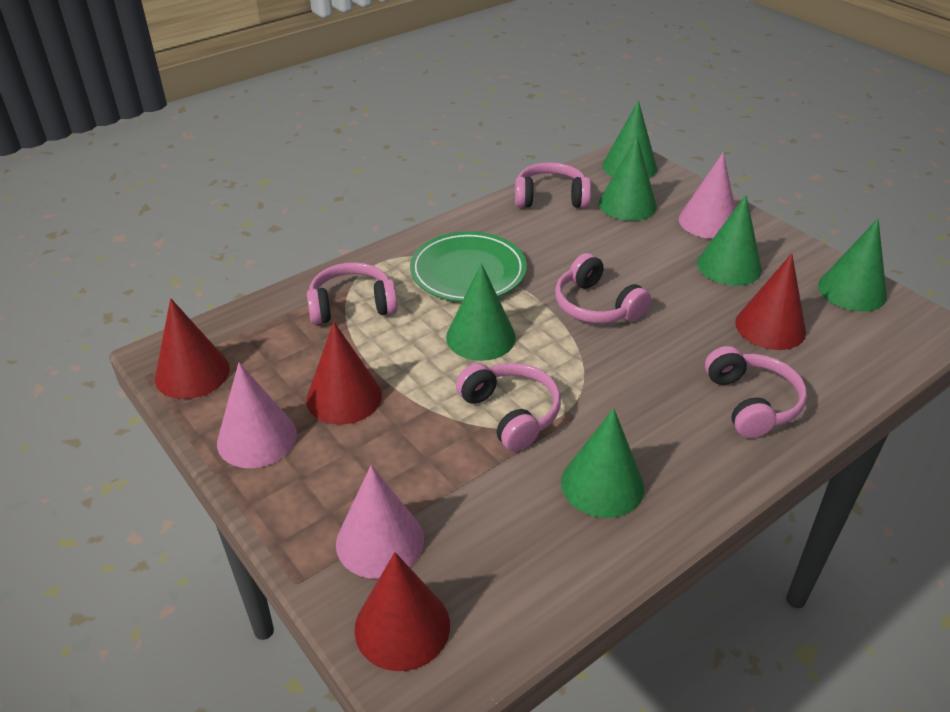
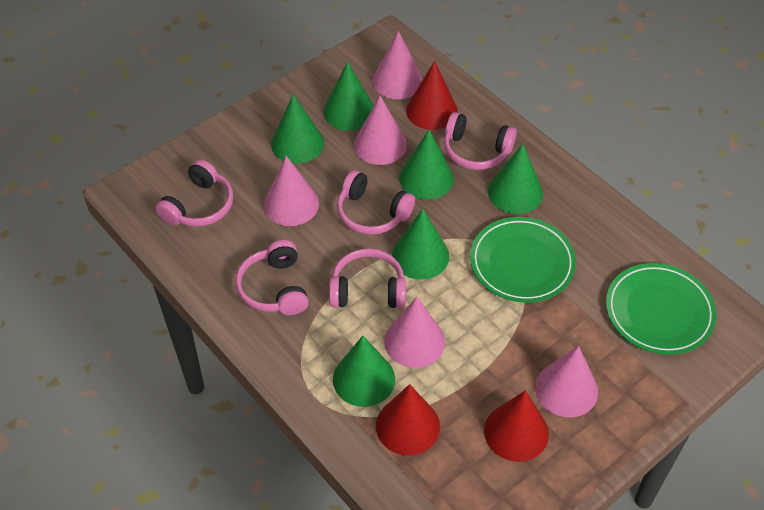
green plate: 1 -> 2
pink cone: 3 -> 5
red cone: 4 -> 3

